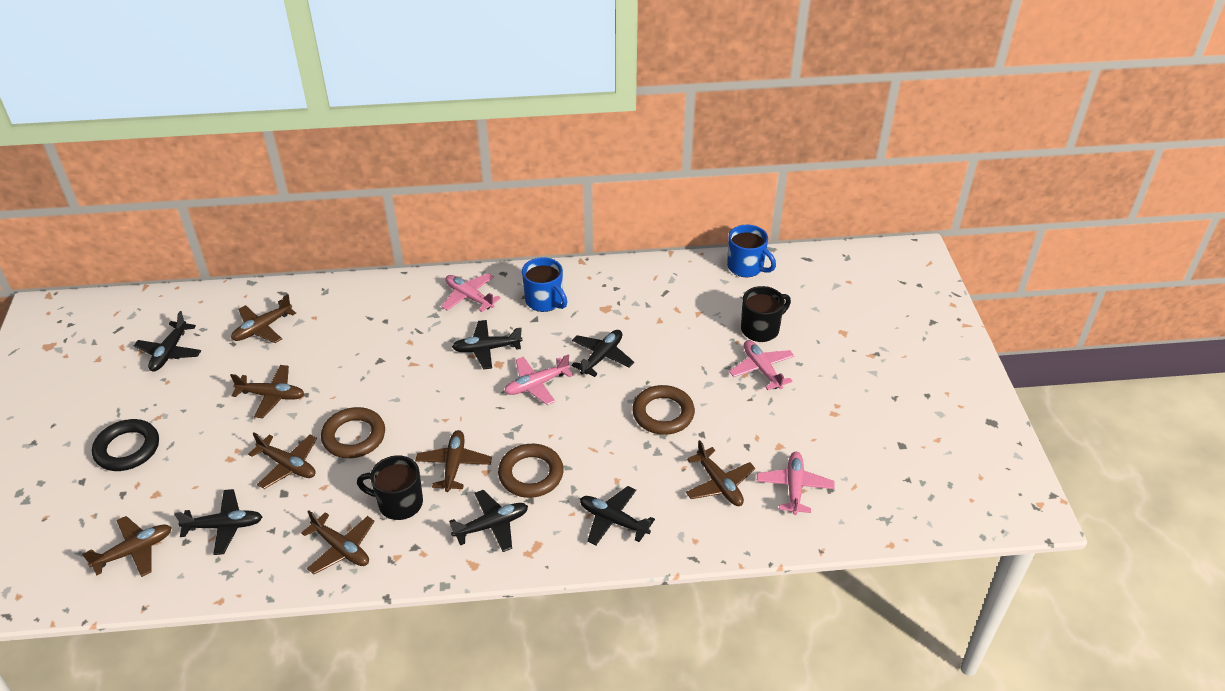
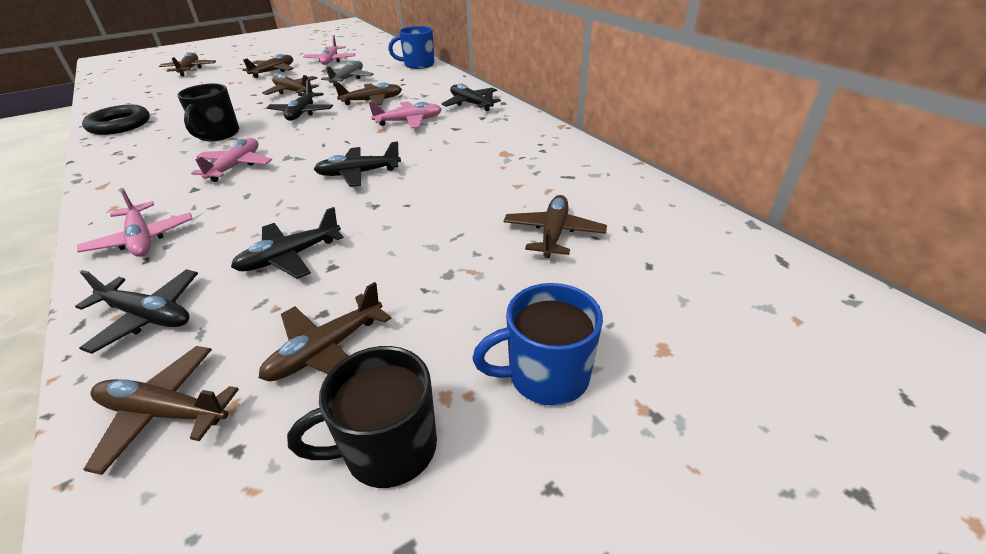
black plane: 6 -> 5
brown ring: 3 -> 0
grey plane: 0 -> 1

